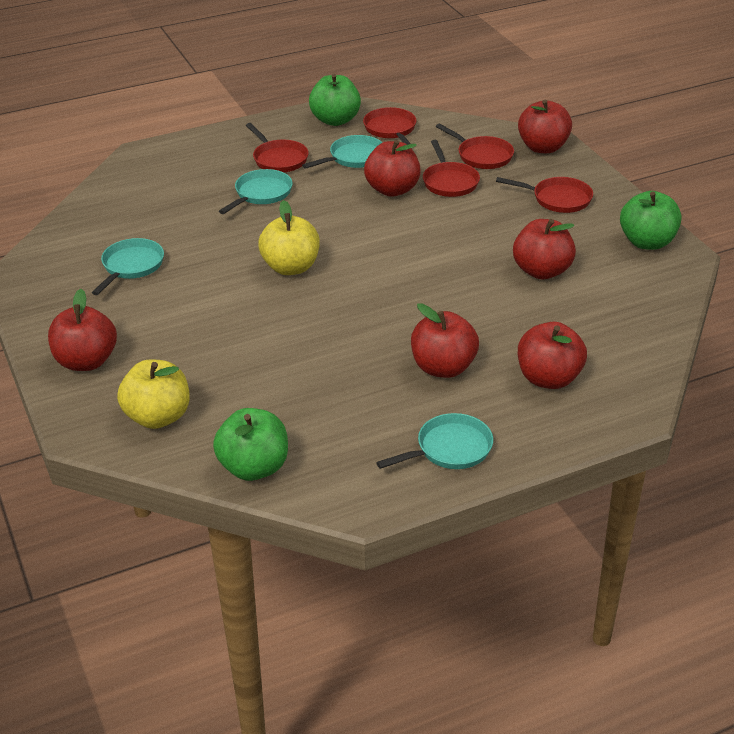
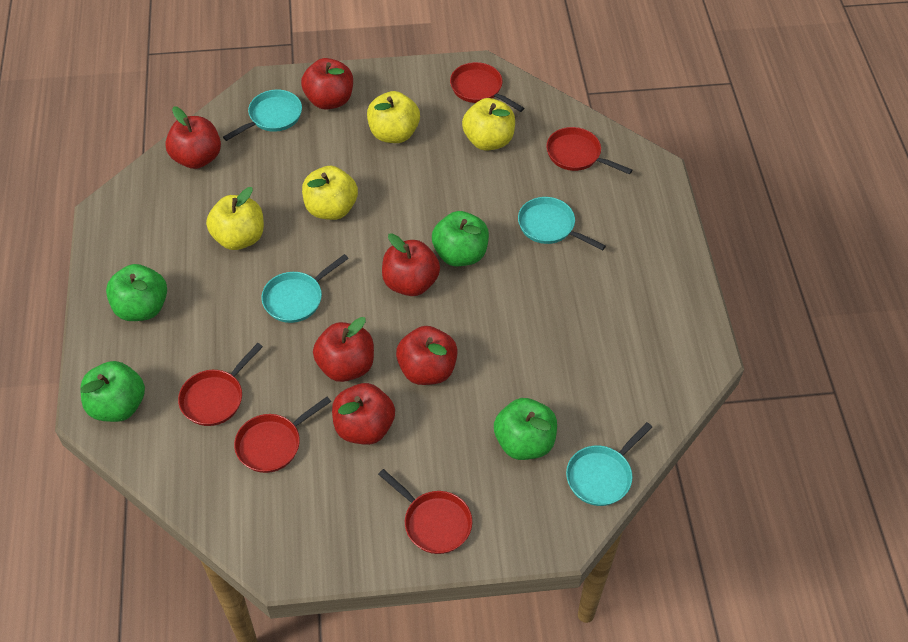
green apple: 3 -> 4
yellow apple: 2 -> 4

